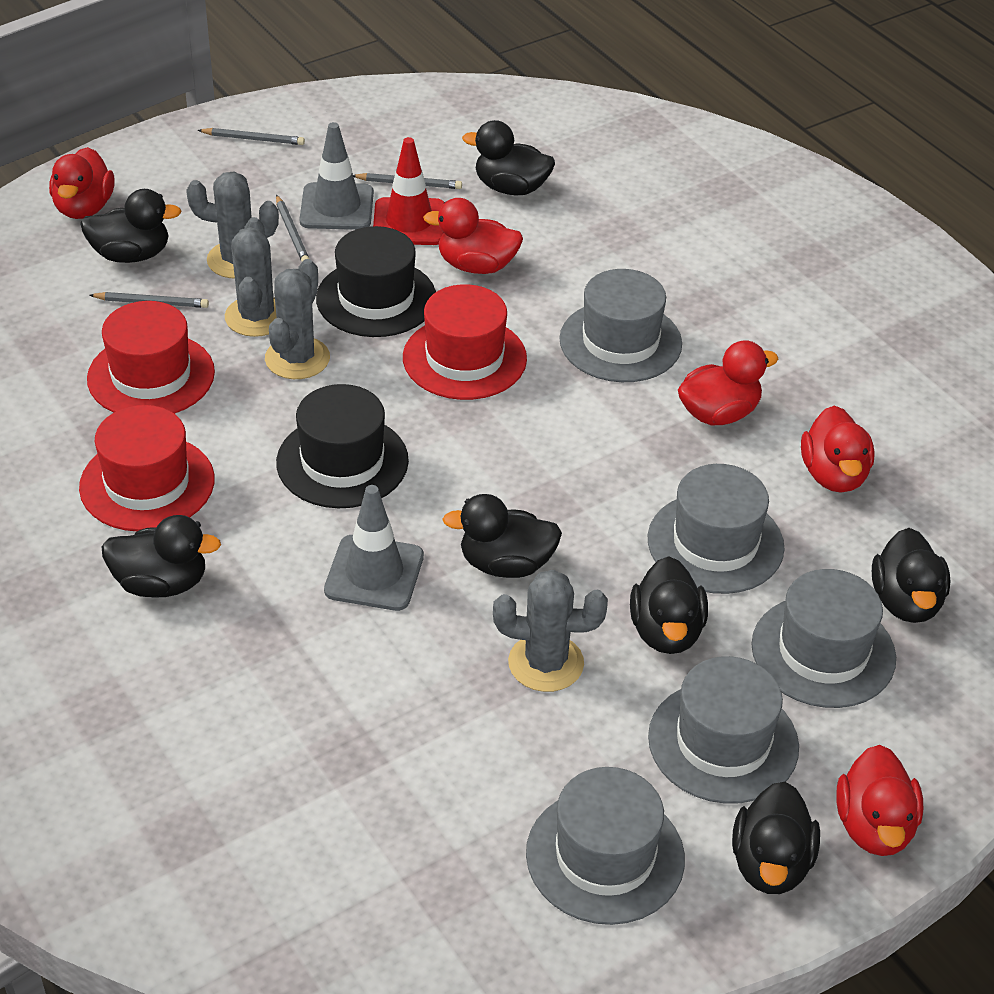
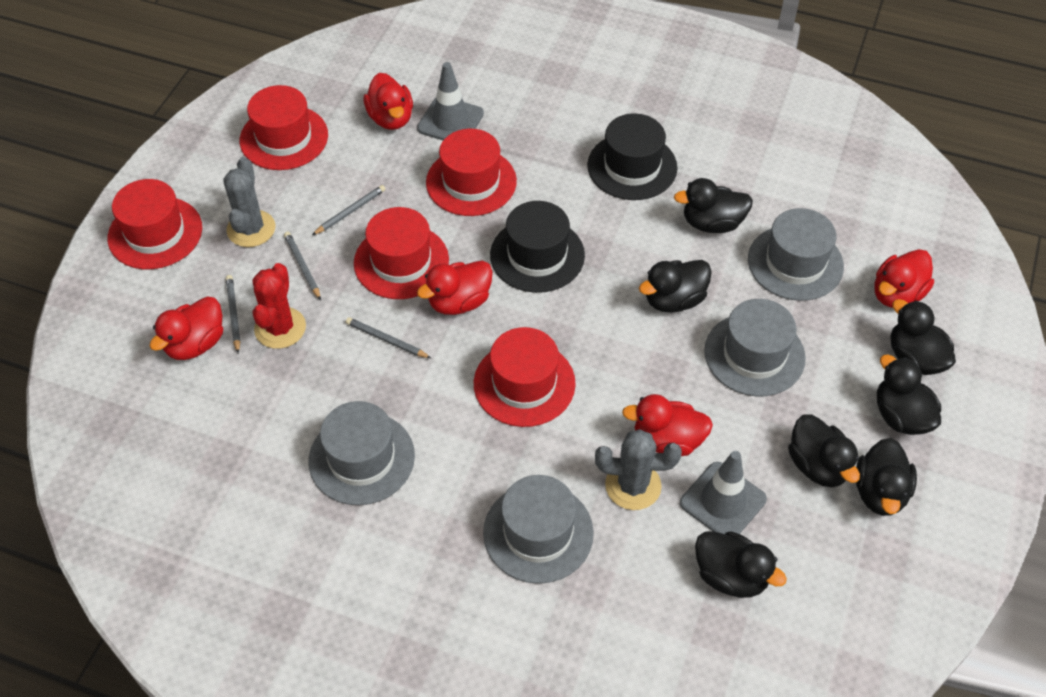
grey cactus: 4 -> 2
grey hat: 5 -> 4
red cactus: 0 -> 1
red hat: 3 -> 5
red traffic cone: 1 -> 0

